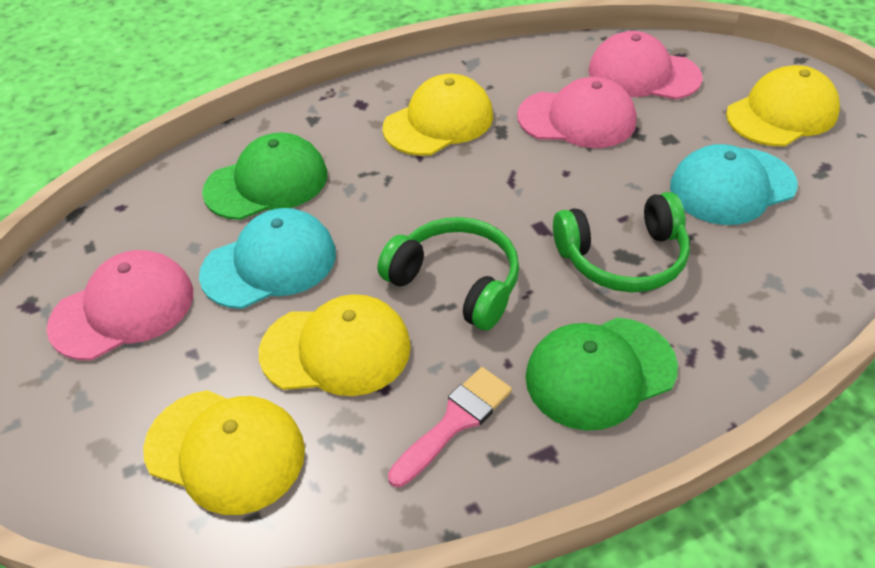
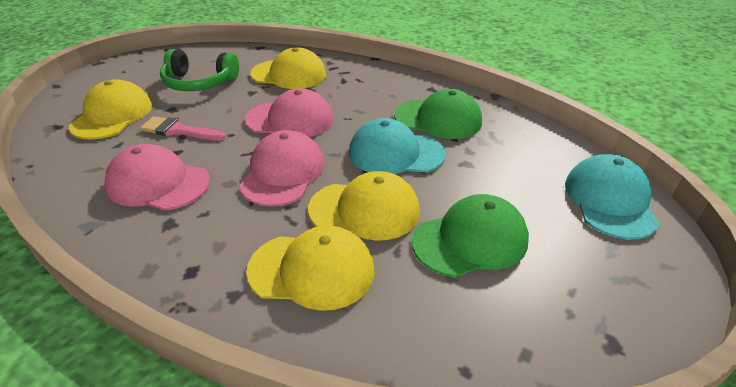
green headphones: 2 -> 1

